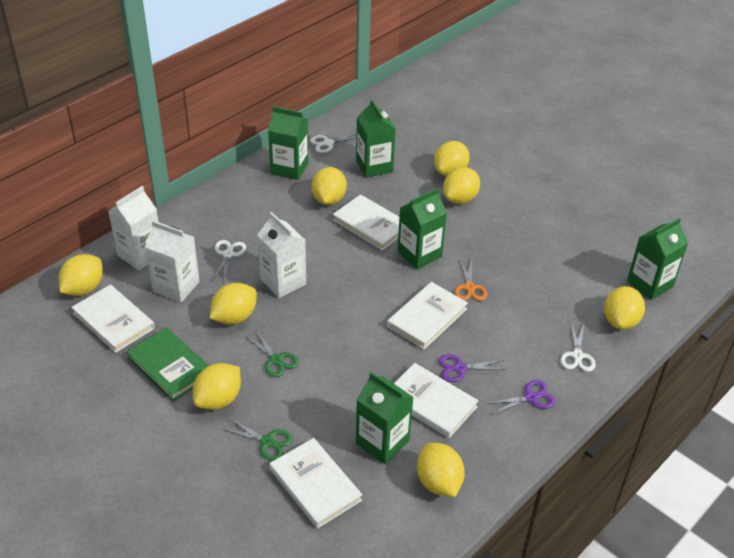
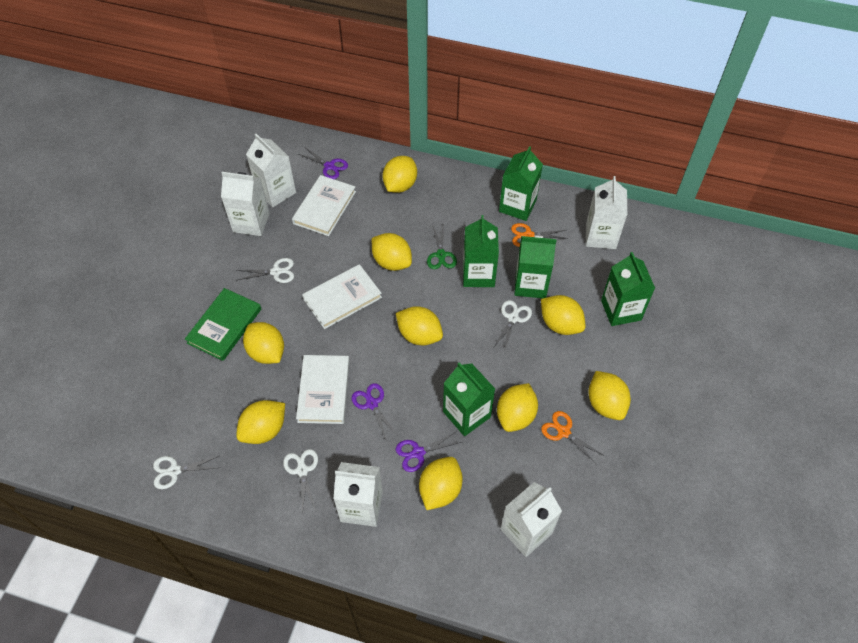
green scissors: 2 -> 1
orange scissors: 1 -> 2
purple scissors: 2 -> 3
white book: 5 -> 3
white carton: 3 -> 5
white scissors: 3 -> 4
yellow lemon: 8 -> 9

